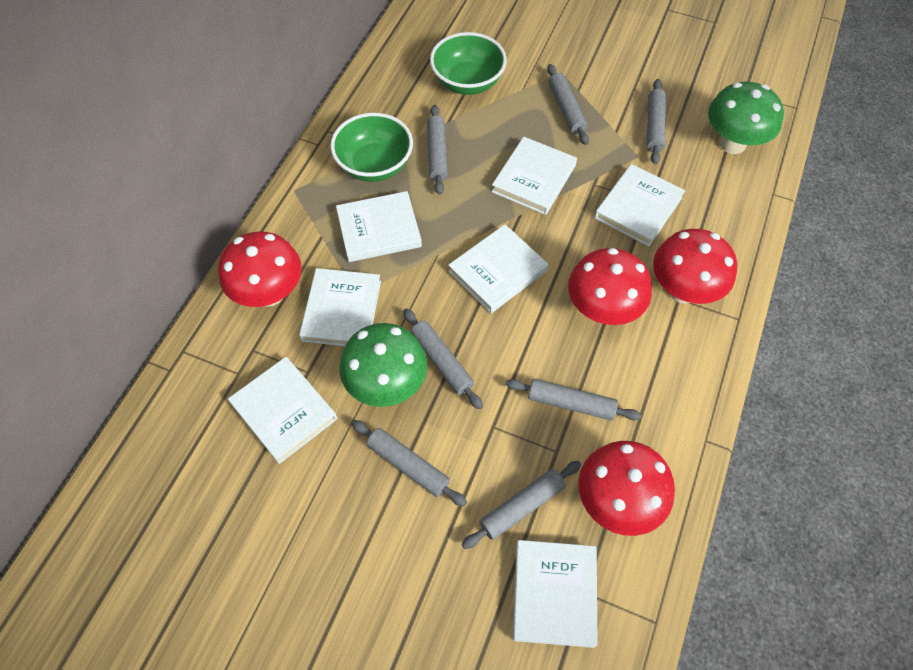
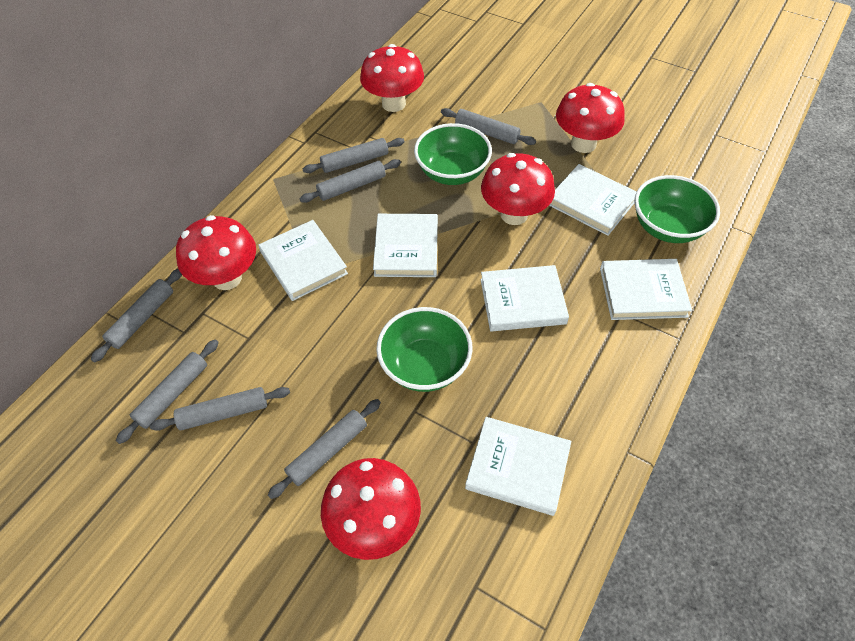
green bowl: 2 -> 3
green mushroom: 2 -> 0
red mushroom: 4 -> 5
white book: 7 -> 6

